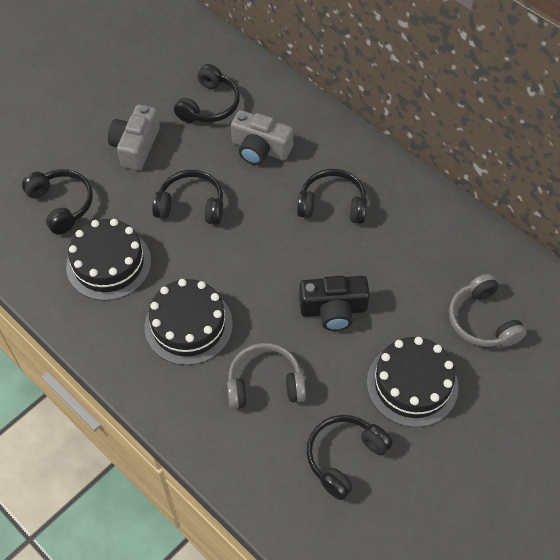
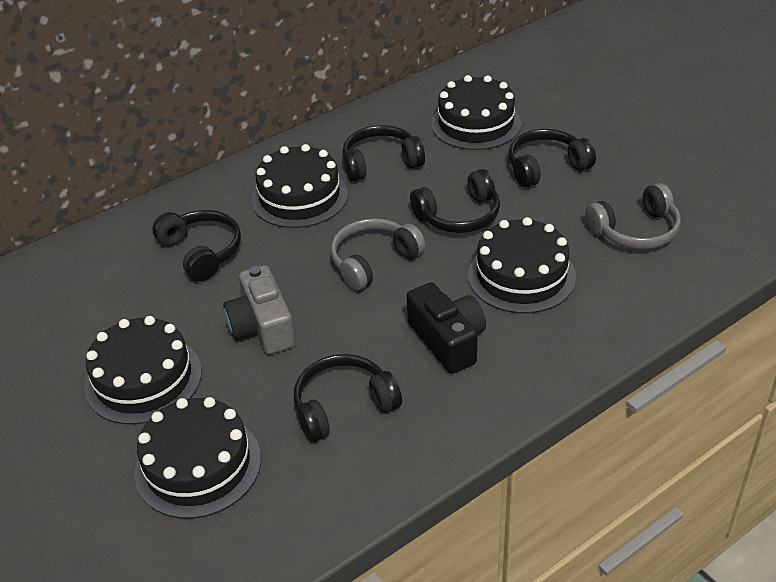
black cake: 3 -> 5
grey camera: 2 -> 1

